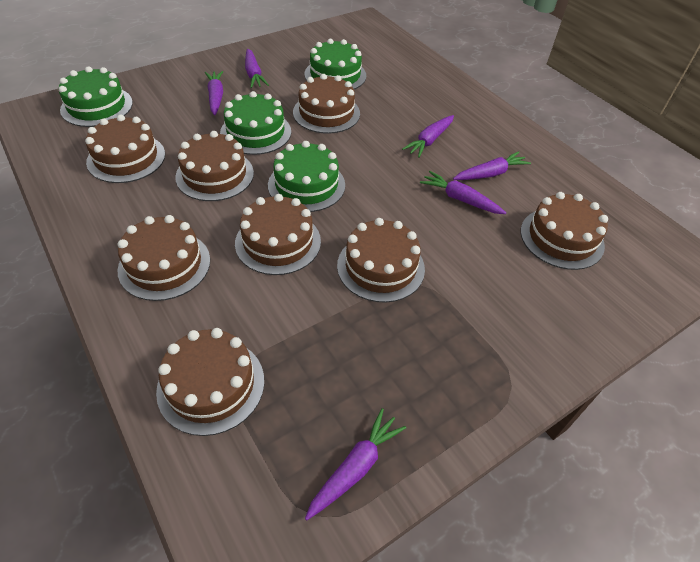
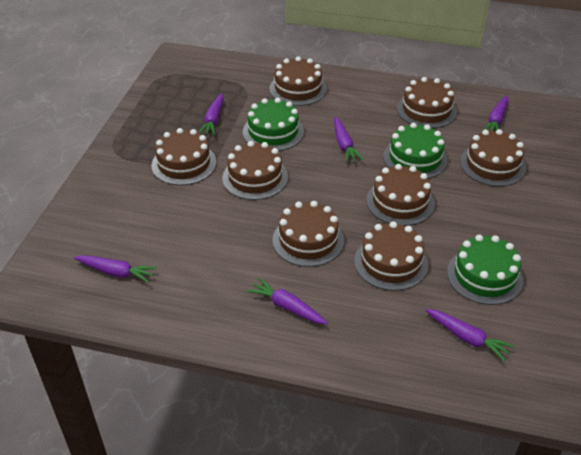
green cake: 4 -> 3

